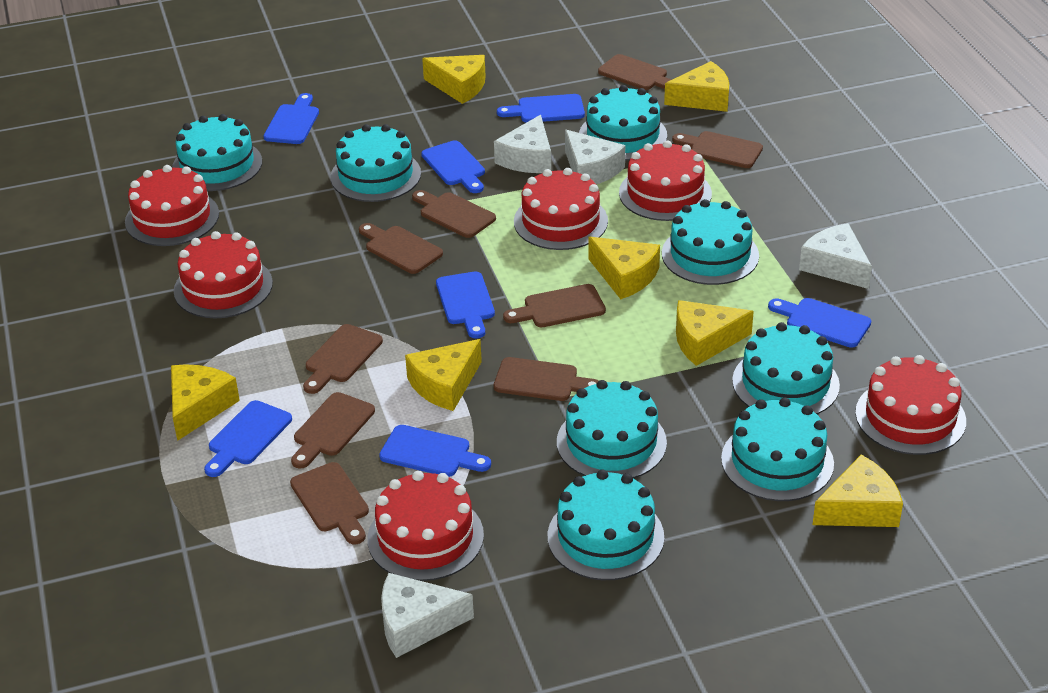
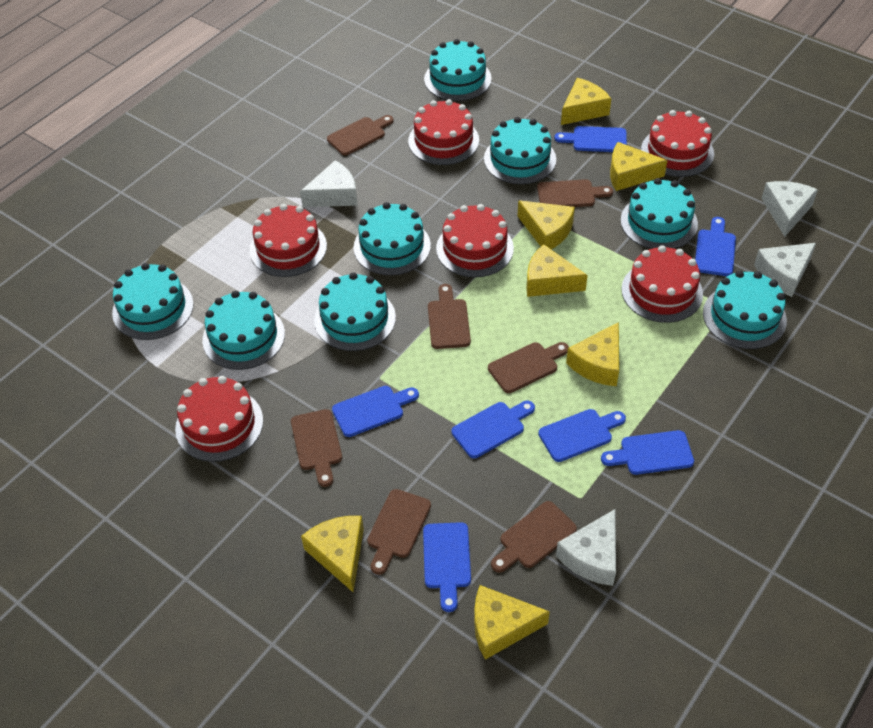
brown cutting board: 9 -> 7

